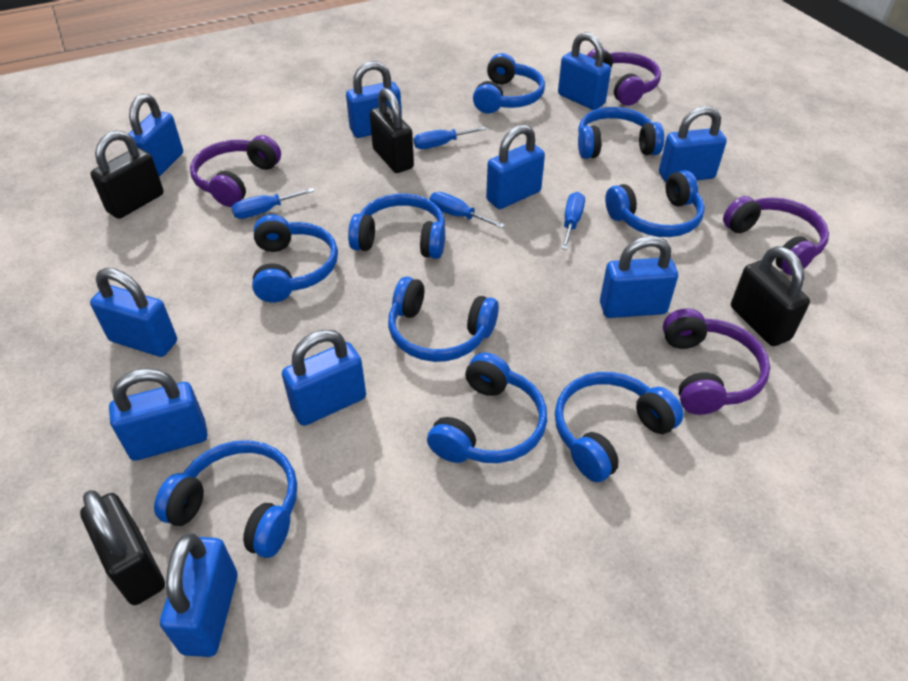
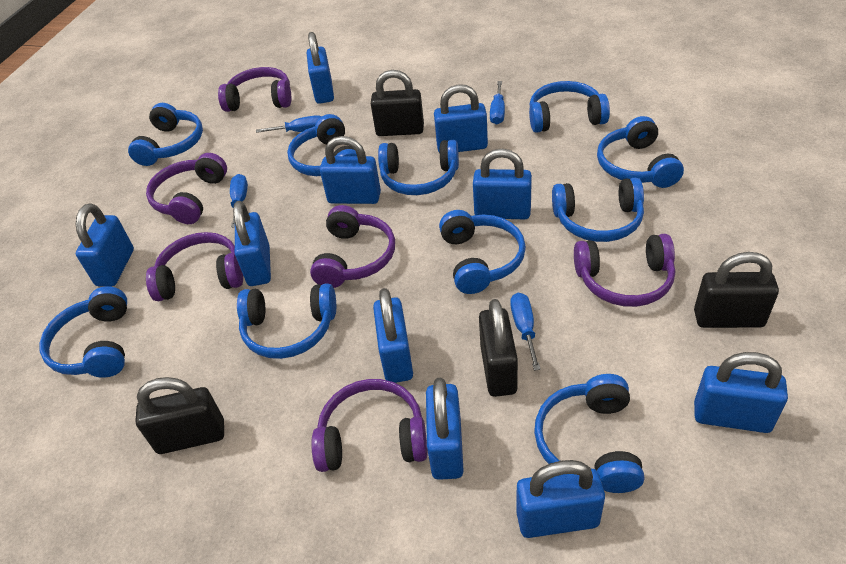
blue headphones: 9 -> 10
purple headphones: 4 -> 6

